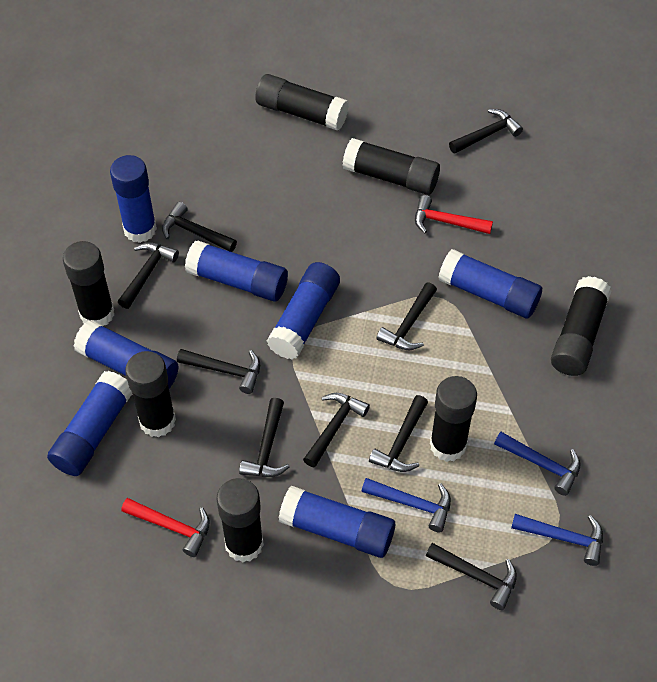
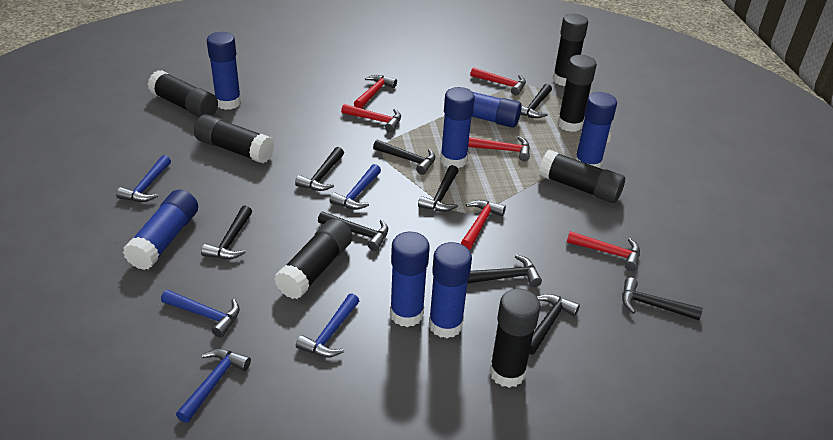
blue hammer: 3 -> 5
red hammer: 2 -> 6

